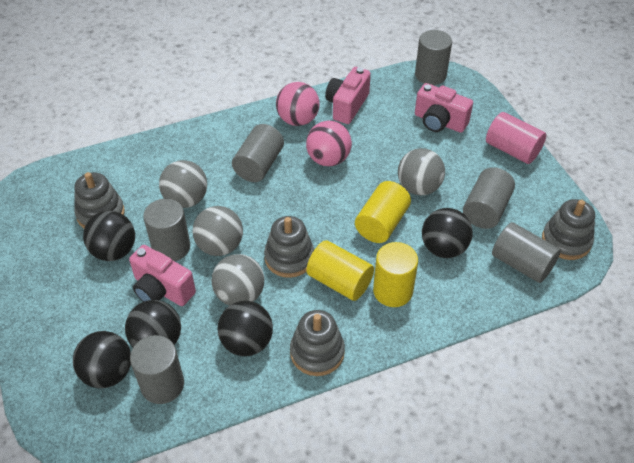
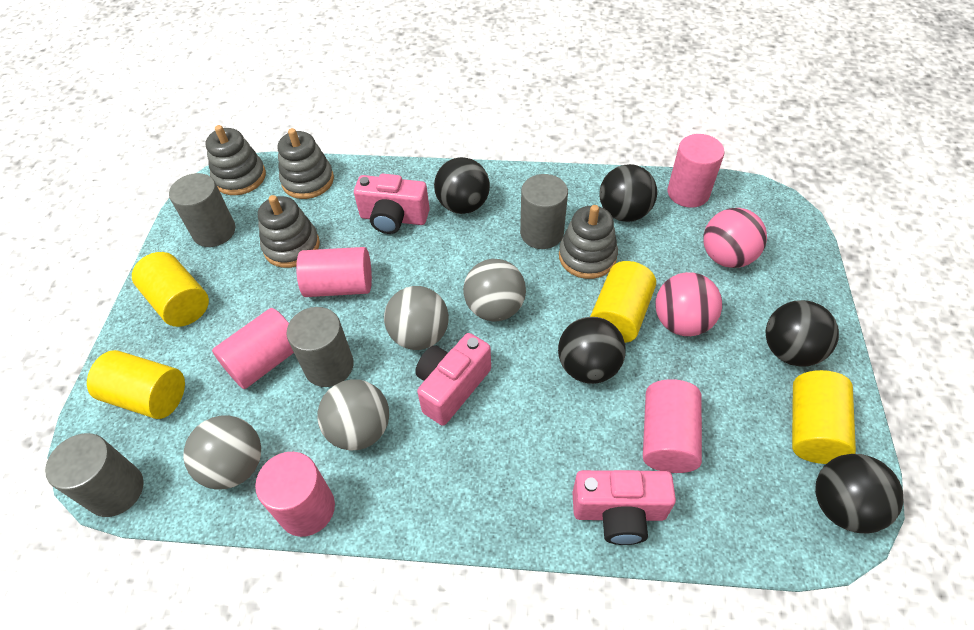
grey cylinder: 6 -> 4
pink cylinder: 1 -> 5
yellow cylinder: 3 -> 4

